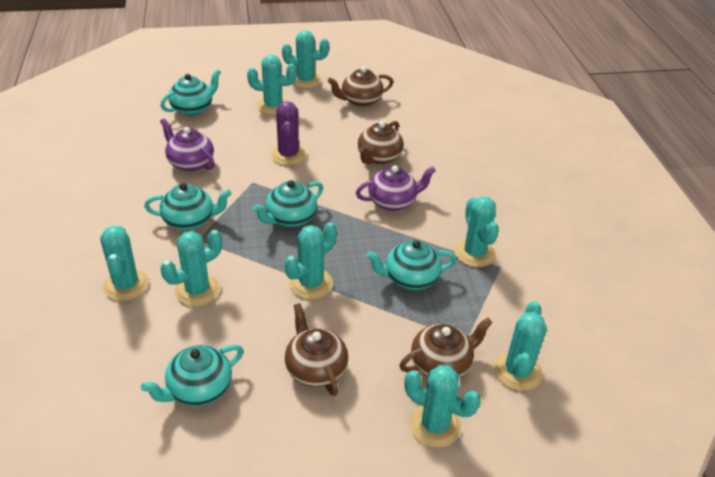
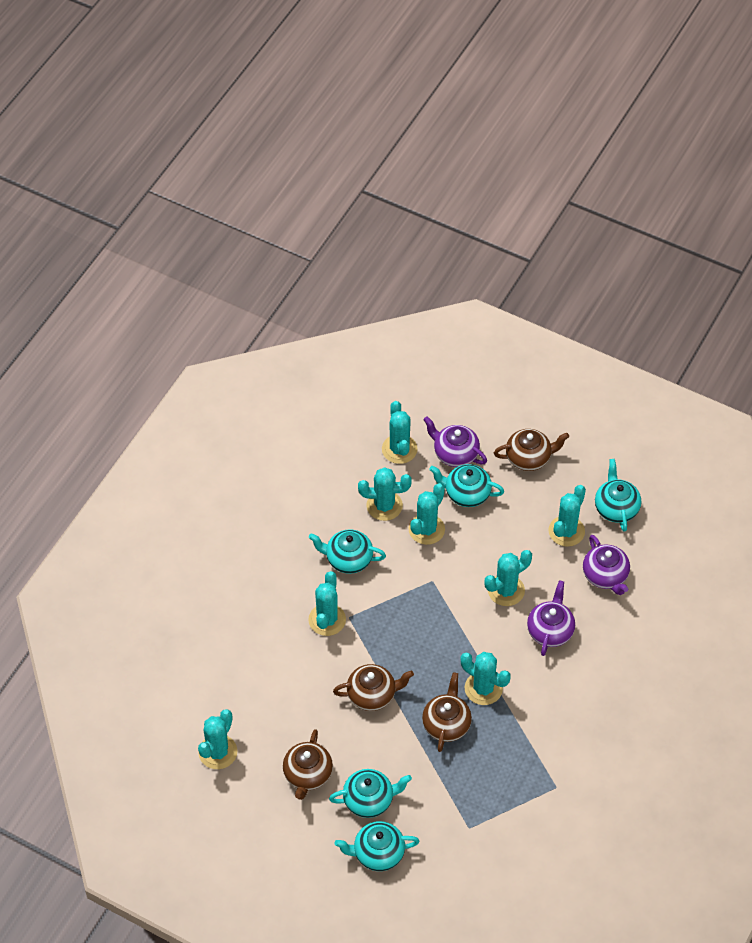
purple cactus: 1 -> 0
purple teapot: 2 -> 3

